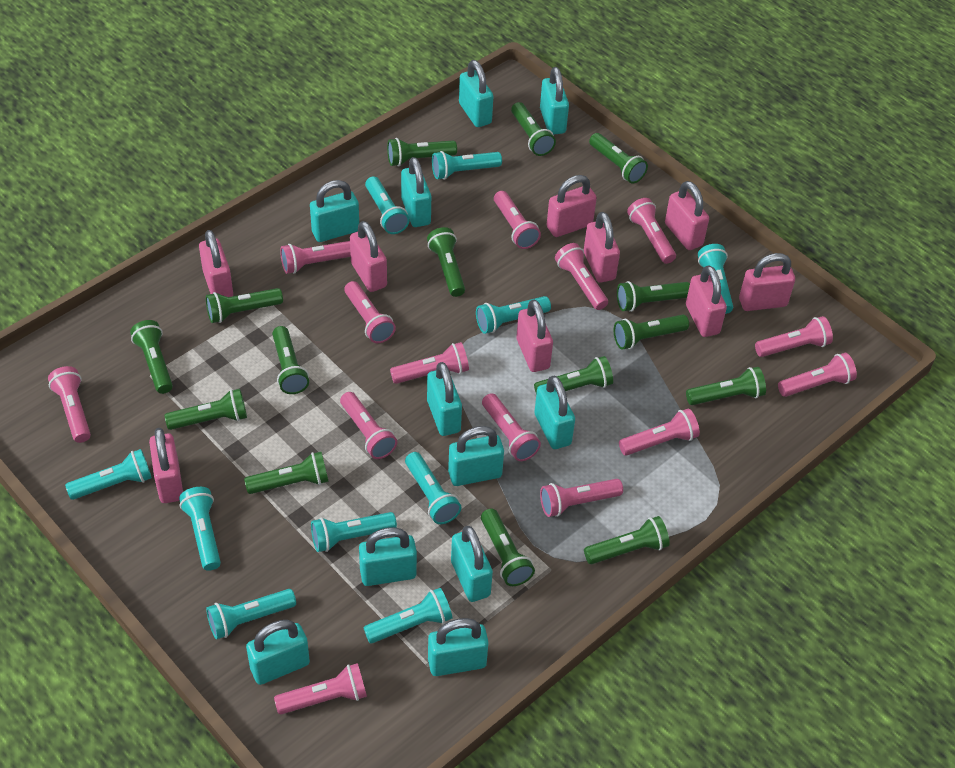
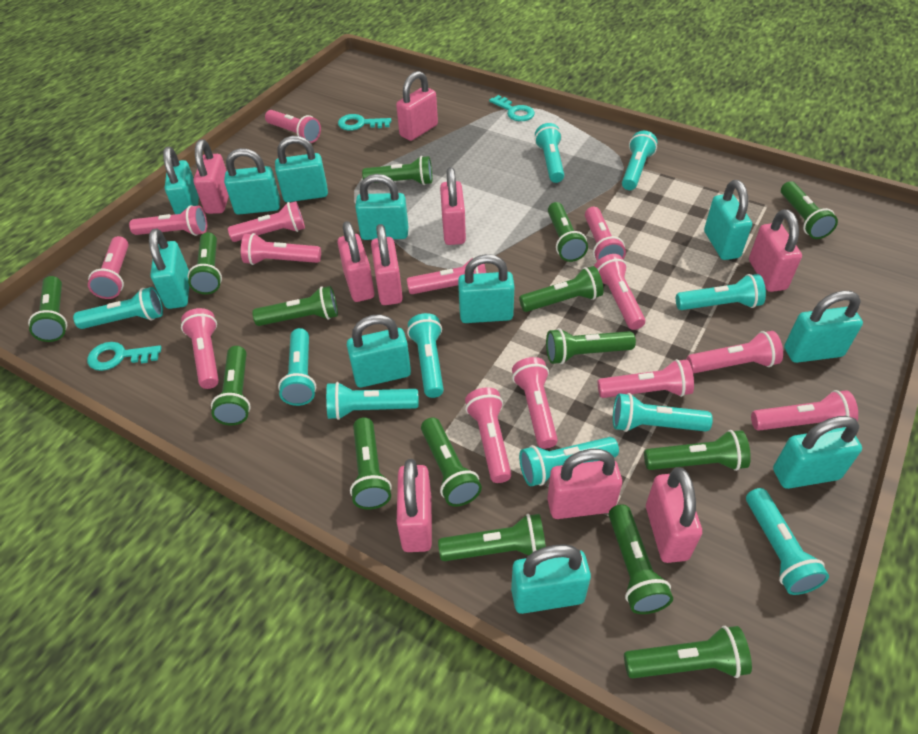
turquoise key: 0 -> 3

